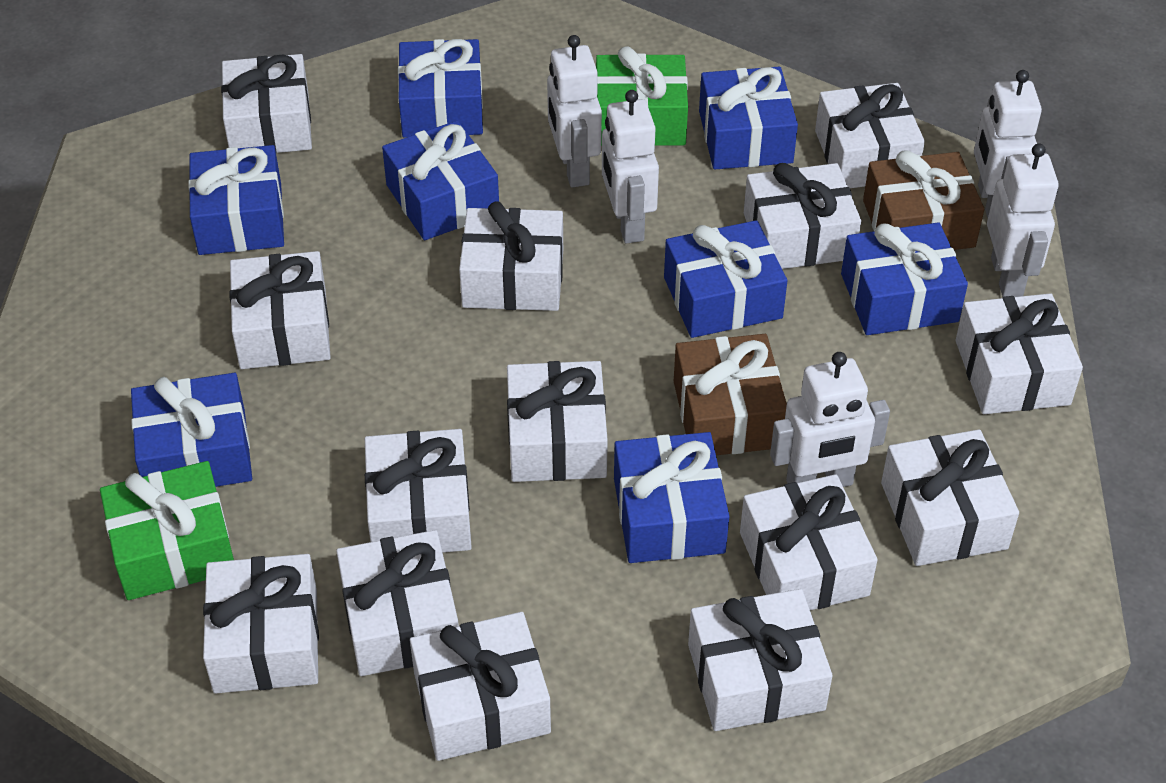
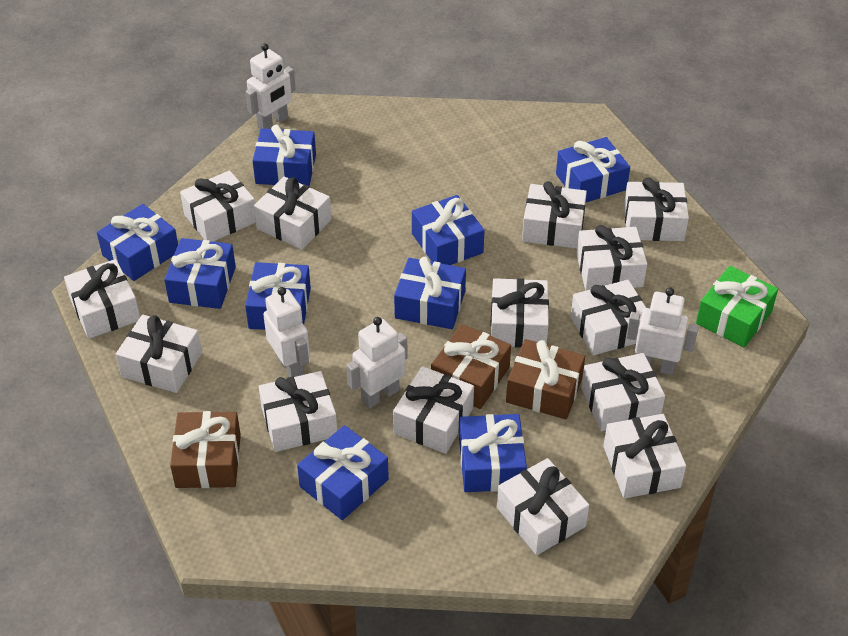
blue gift: 8 -> 9
brown gift: 2 -> 3
green gift: 2 -> 1
white robot: 5 -> 4

